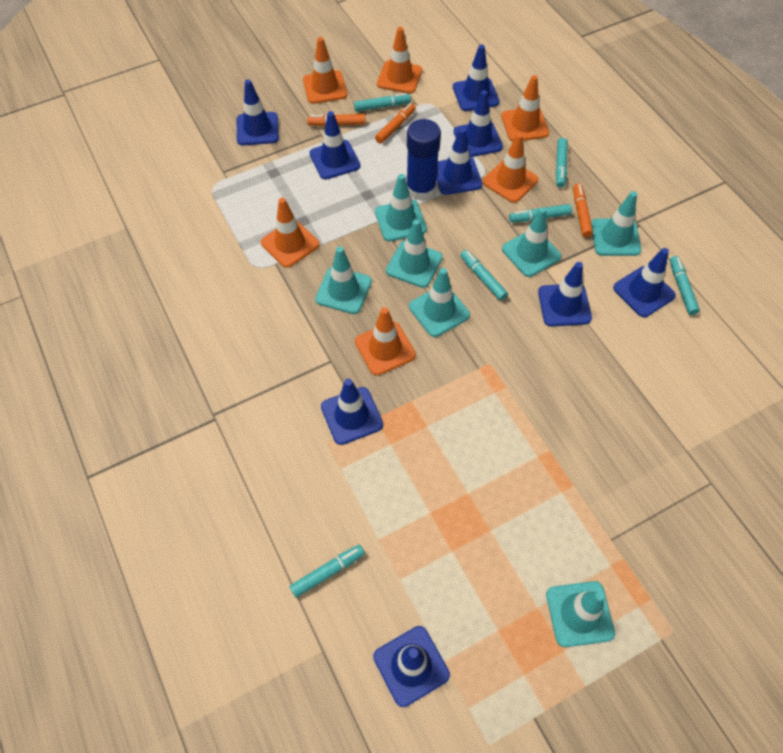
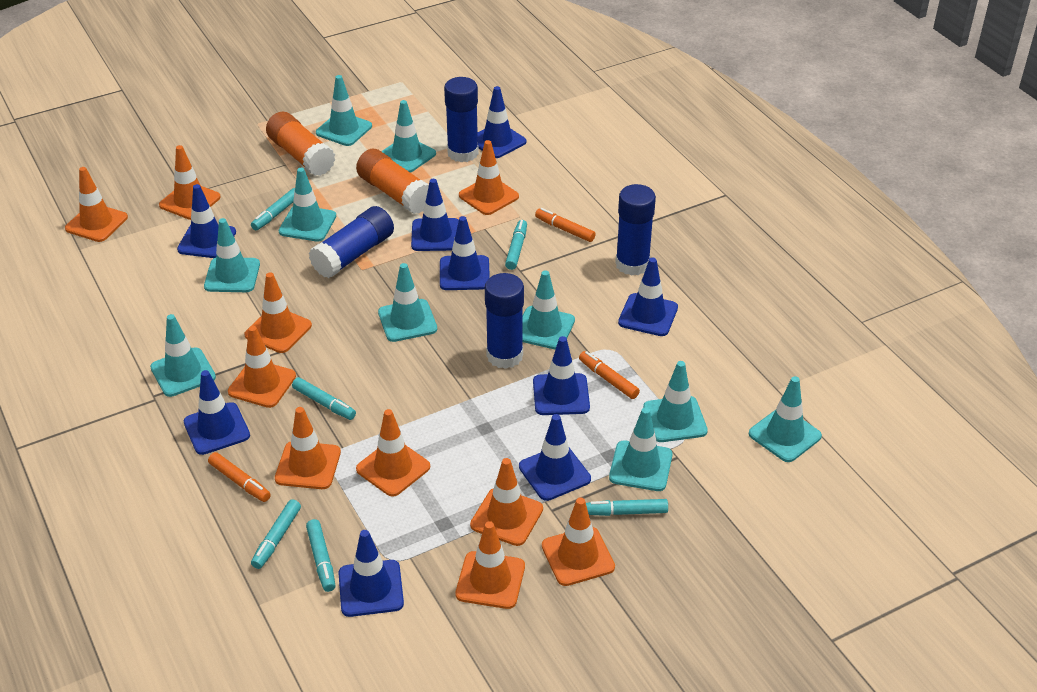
blue glue stick: 1 -> 4
orange glue stick: 0 -> 2
orange traffic cone: 6 -> 10
turquoise traffic cone: 7 -> 10

